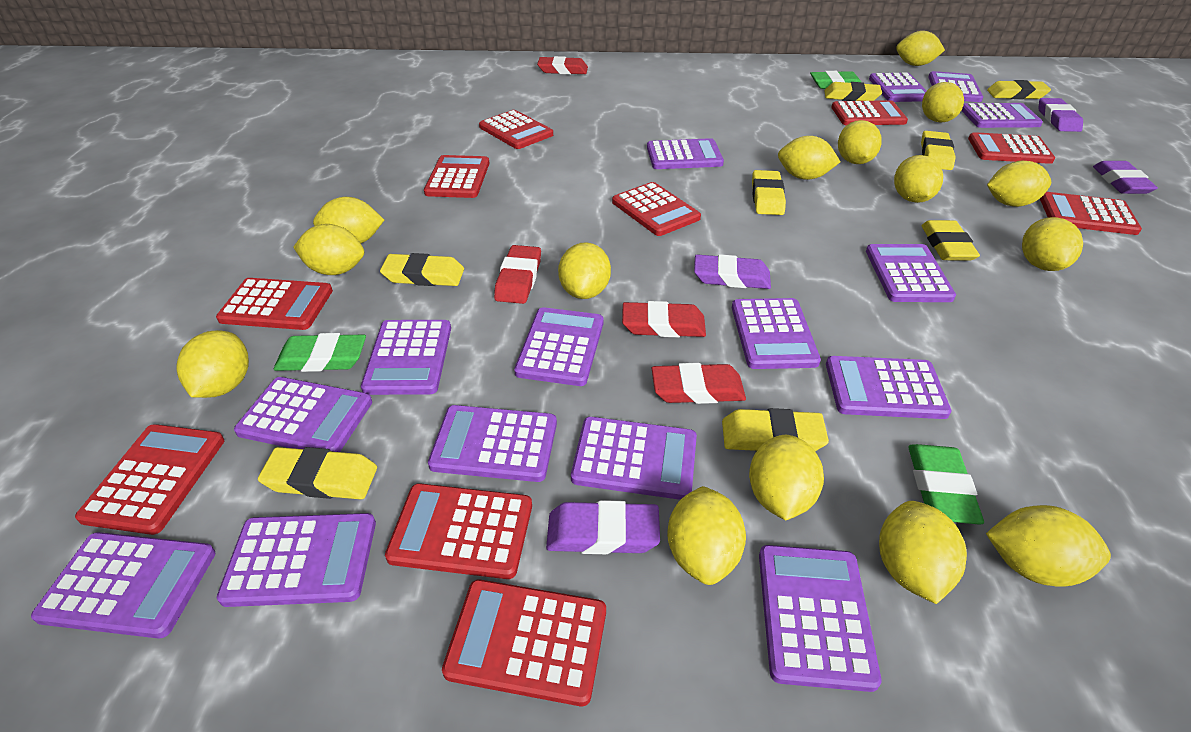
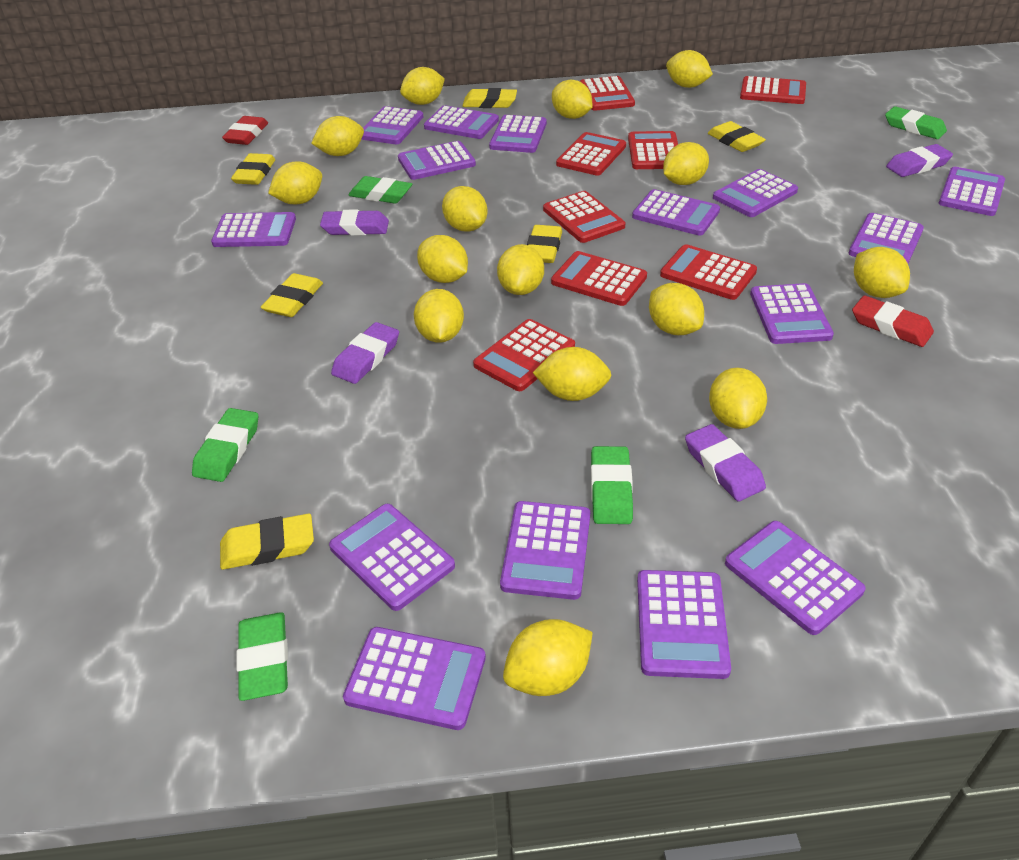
green eraser: 3 -> 5
red calculator: 10 -> 8
red eraser: 4 -> 2
yellow eraser: 8 -> 6

